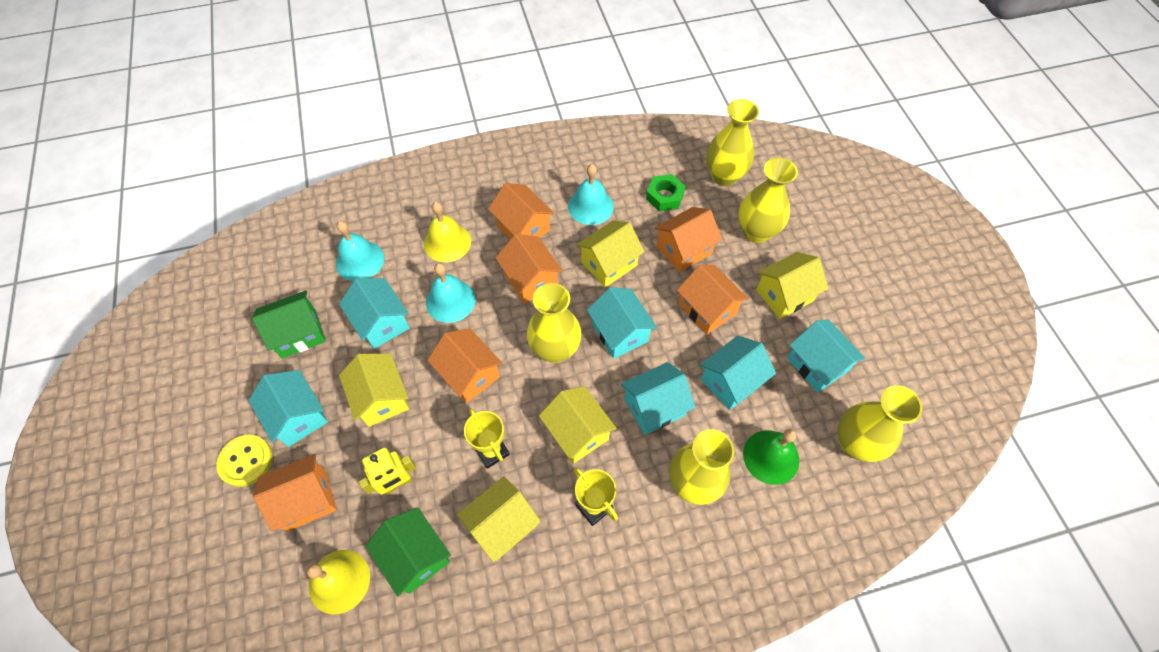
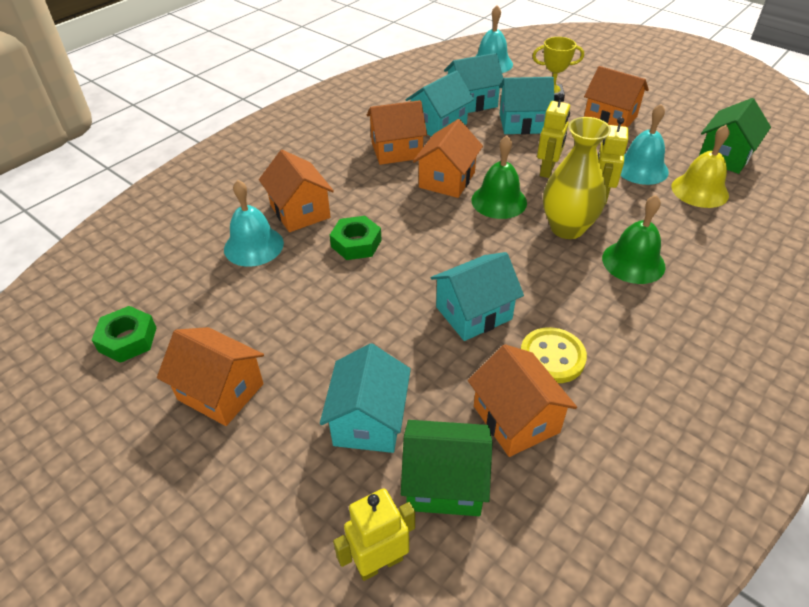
green bell: 1 -> 2
green nut: 1 -> 2
turquoise house: 6 -> 5
yellow bell: 2 -> 1
yellow house: 5 -> 0
yellow robot: 1 -> 3
yellow trophy: 2 -> 1
yellow vase: 5 -> 1

